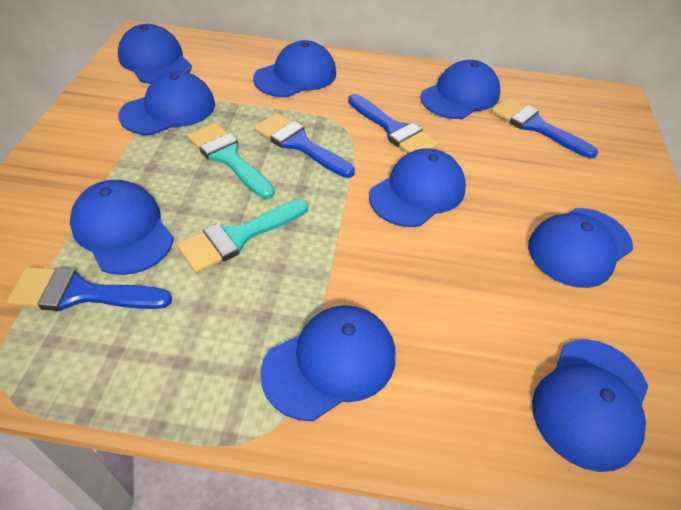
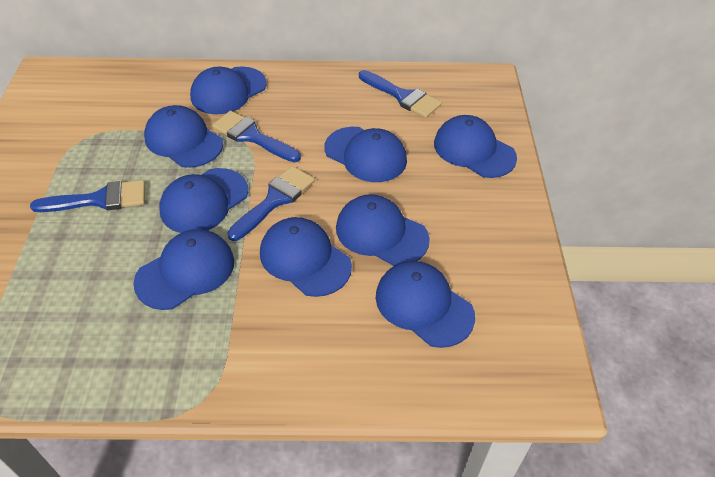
turquoise brush: 2 -> 0

